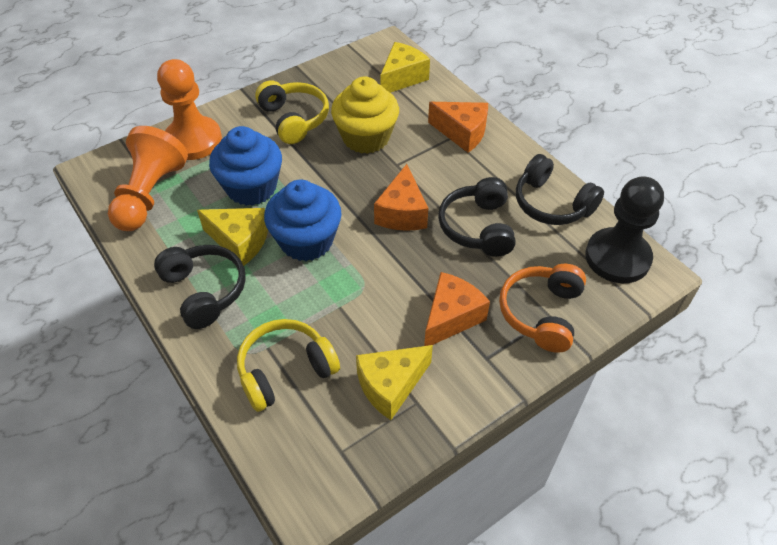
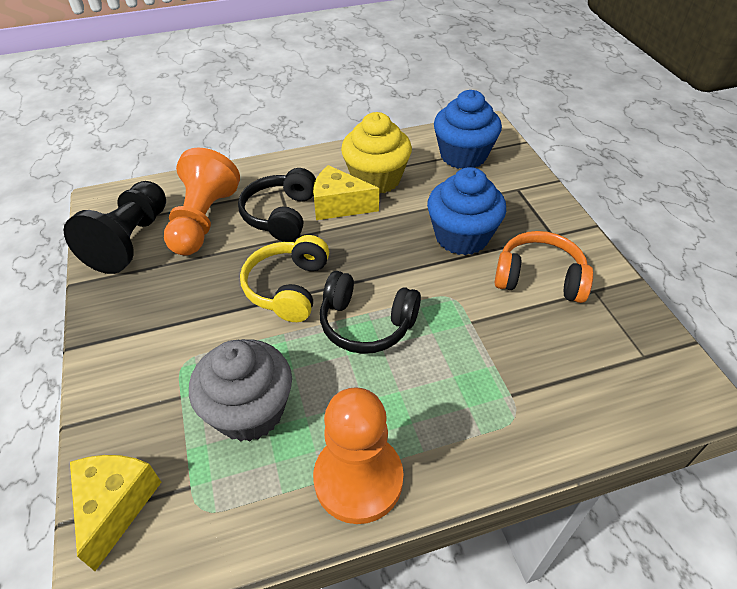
black headphones: 3 -> 2
grey cupcake: 0 -> 1
orange cheese: 3 -> 0
yellow cheese: 3 -> 2
yellow headphones: 2 -> 1

